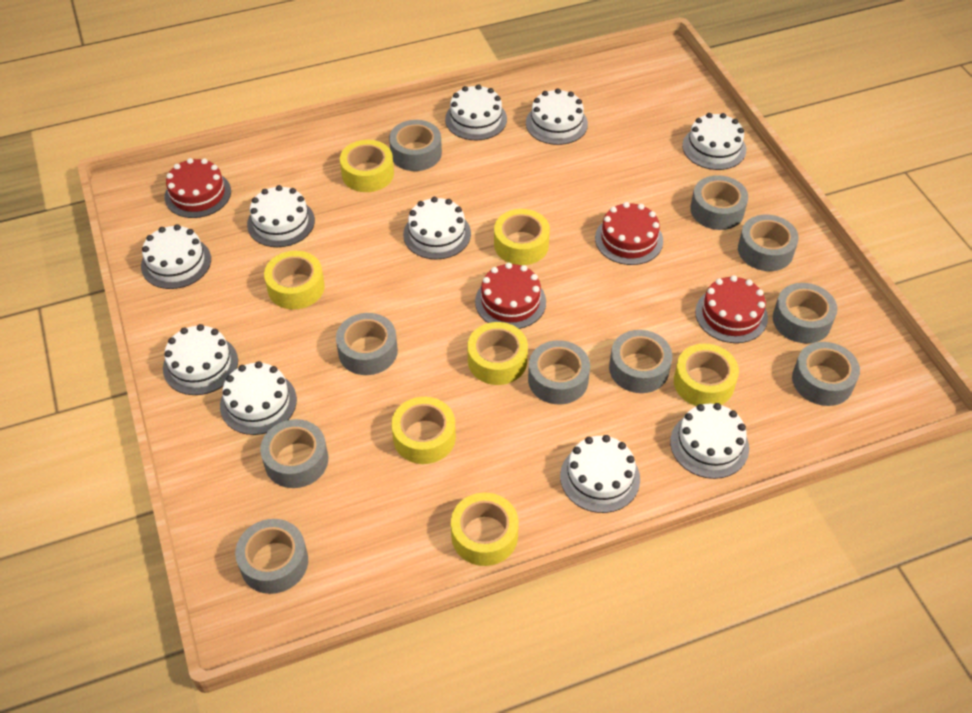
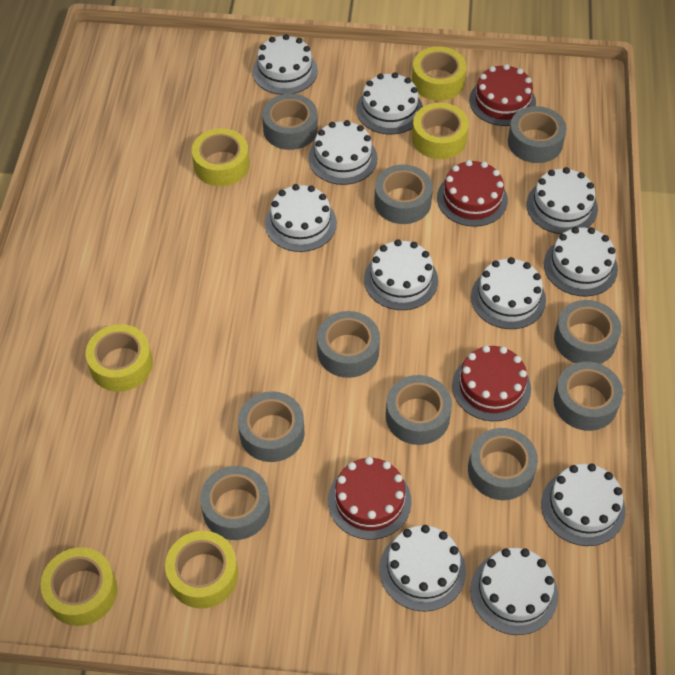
white cake: 10 -> 11
yellow tape: 7 -> 6

